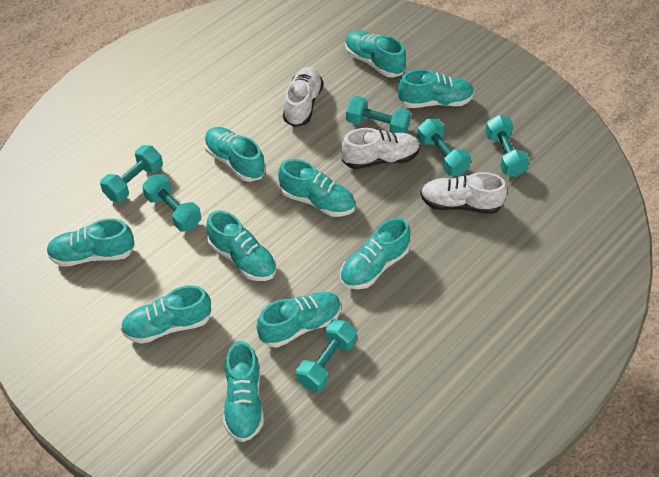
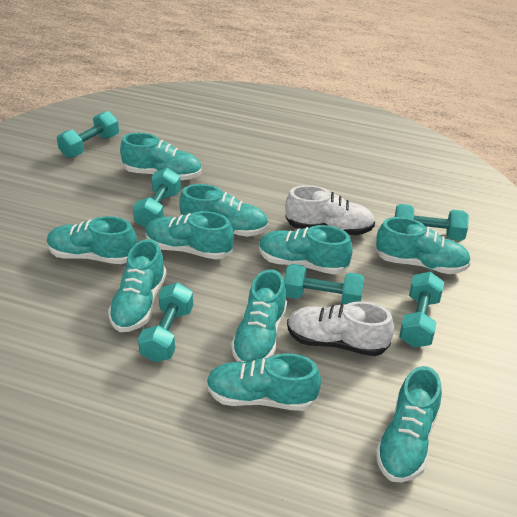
white shoe: 3 -> 2

